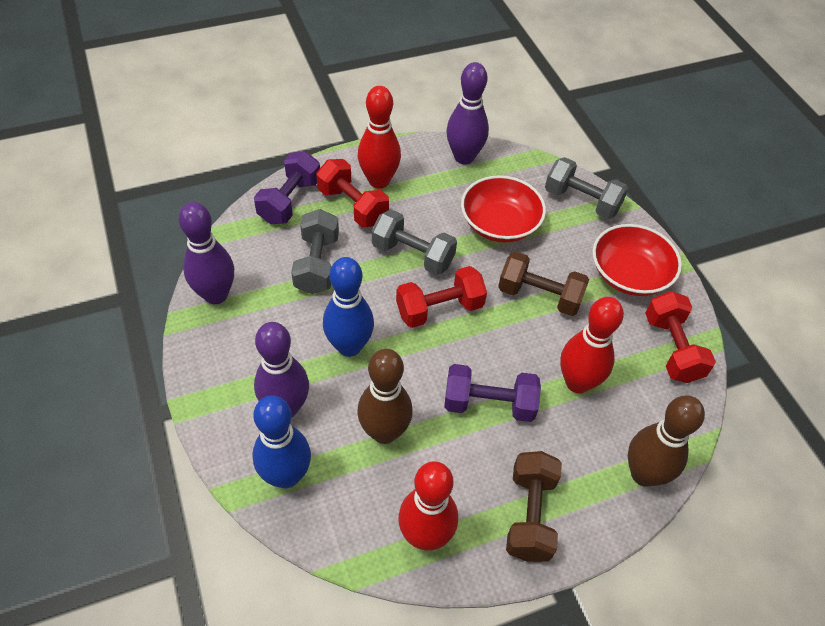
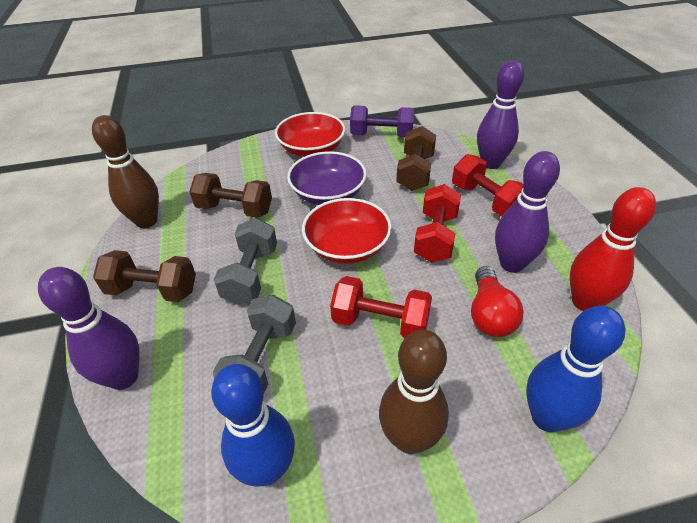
brown dumbbell: 2 -> 3
grey dumbbell: 3 -> 2
purple bowl: 0 -> 1
purple dumbbell: 2 -> 1
red bowling pin: 3 -> 1
red light bulb: 0 -> 1

